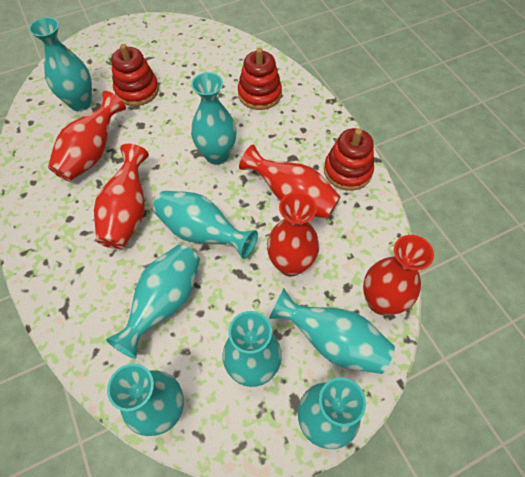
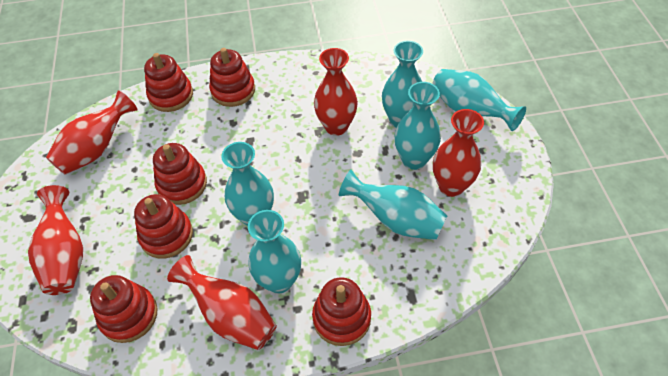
red stacking toy: 3 -> 6
turquoise vase: 8 -> 6

